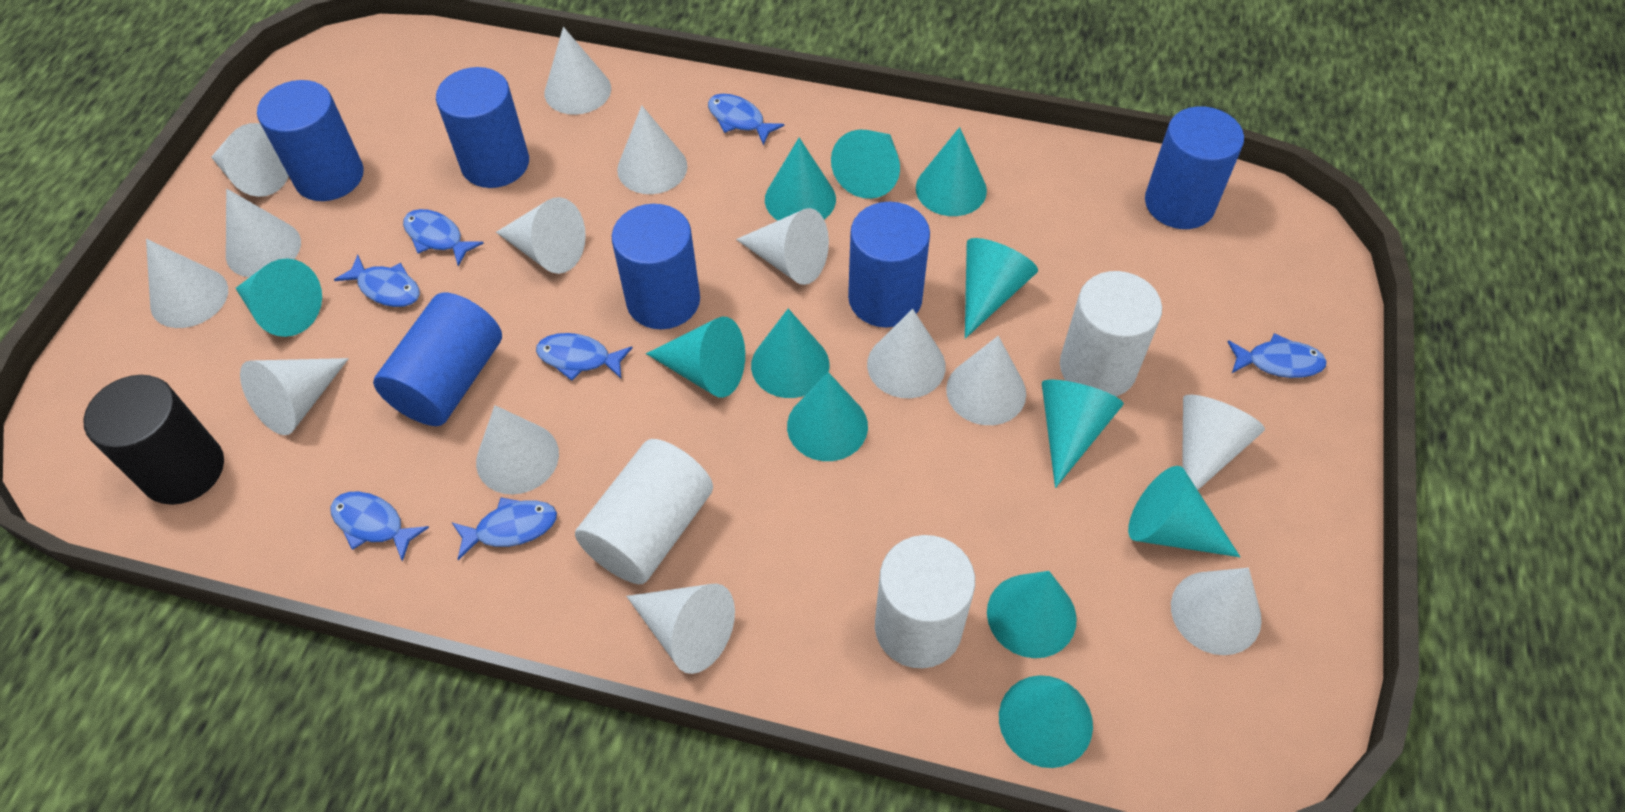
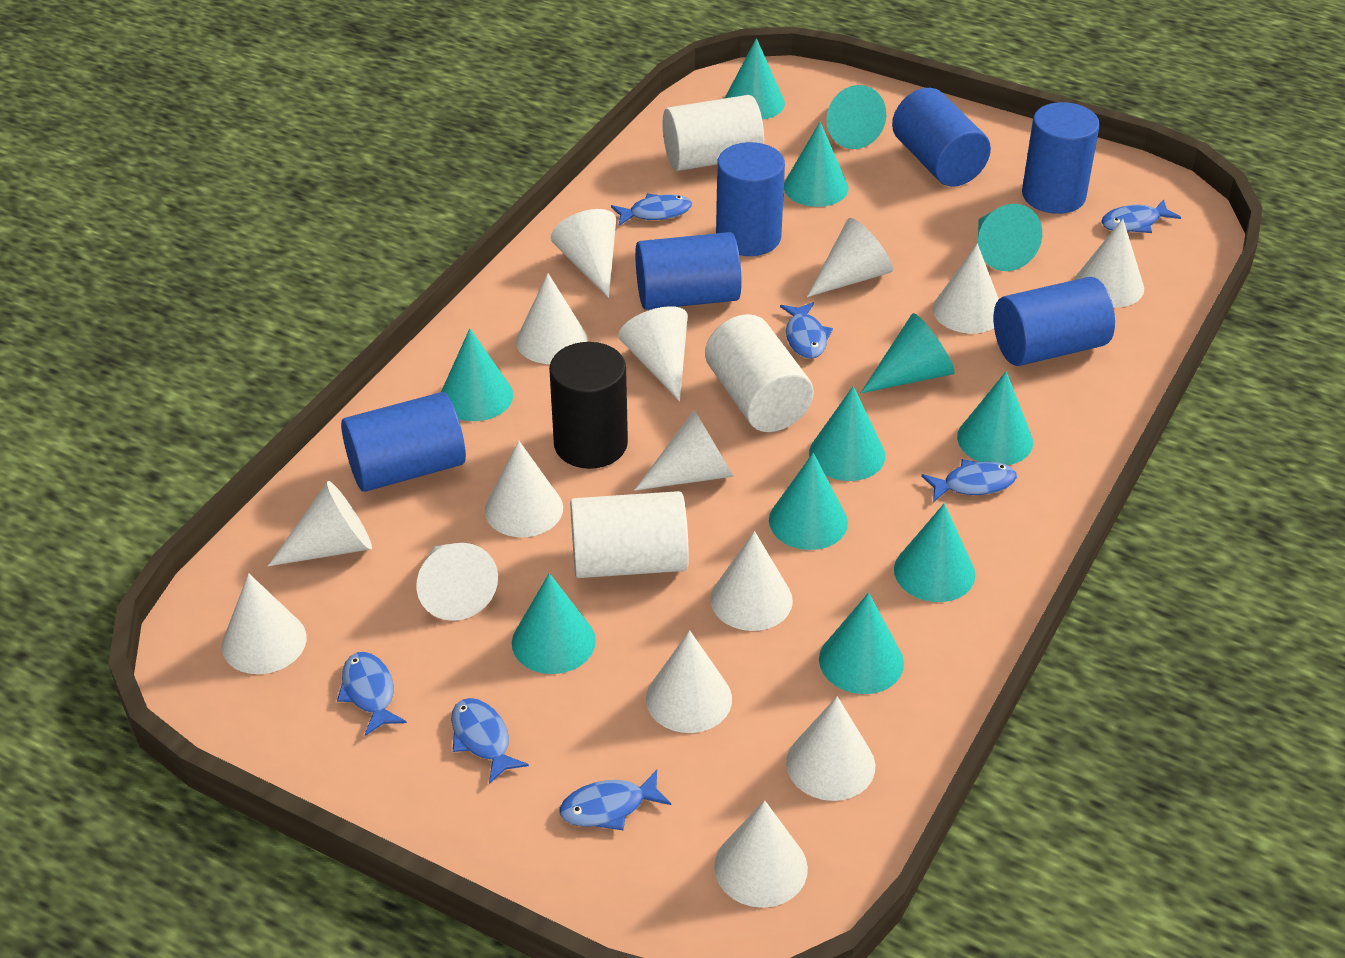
white cone: 14 -> 15

